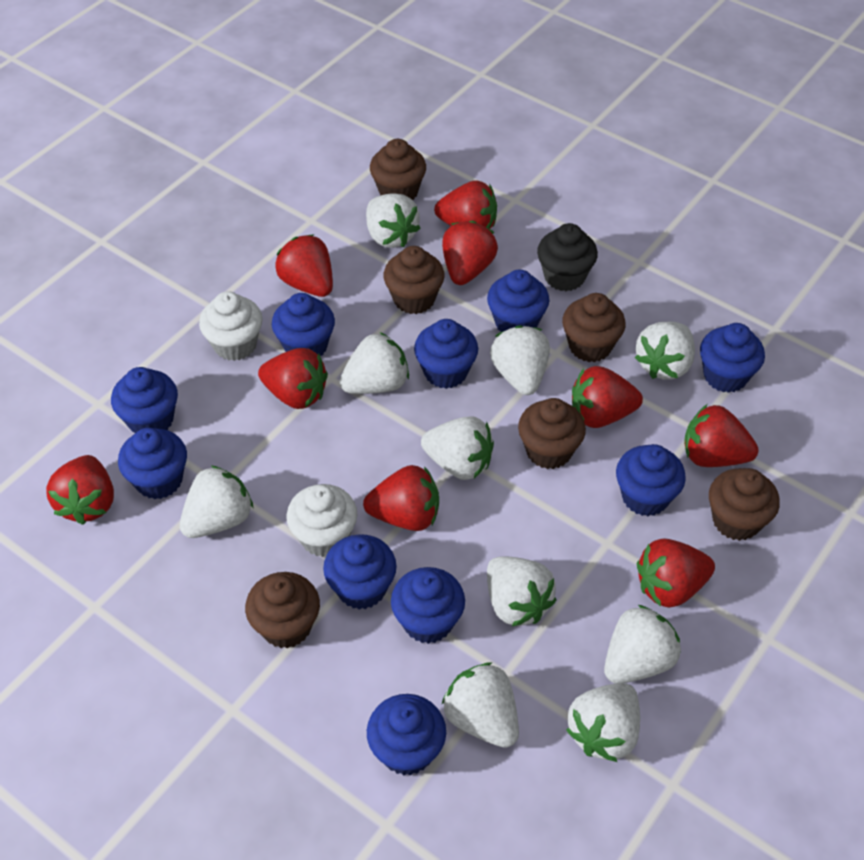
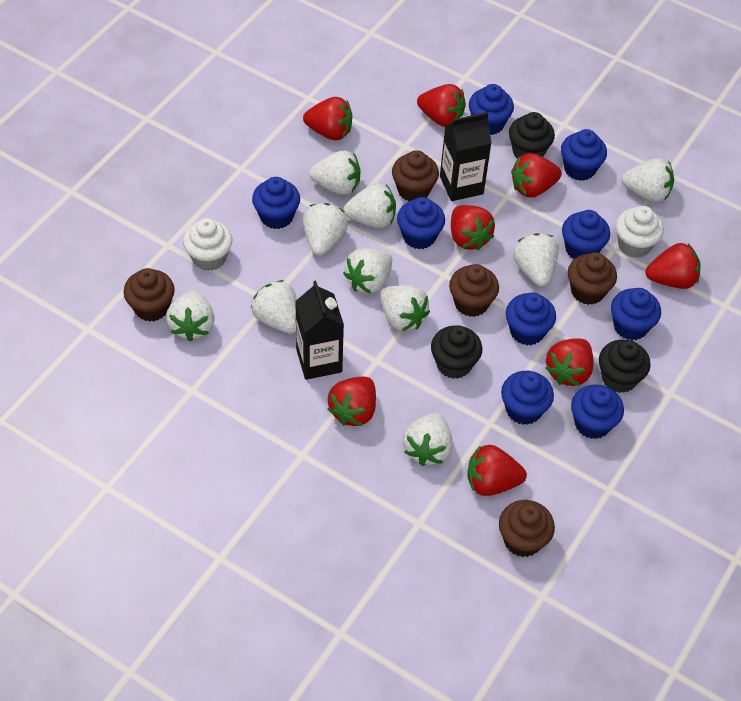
black carton: 0 -> 2
black cupcake: 1 -> 3
blue cupcake: 10 -> 9
brown cupcake: 6 -> 5
red strawberry: 9 -> 8

